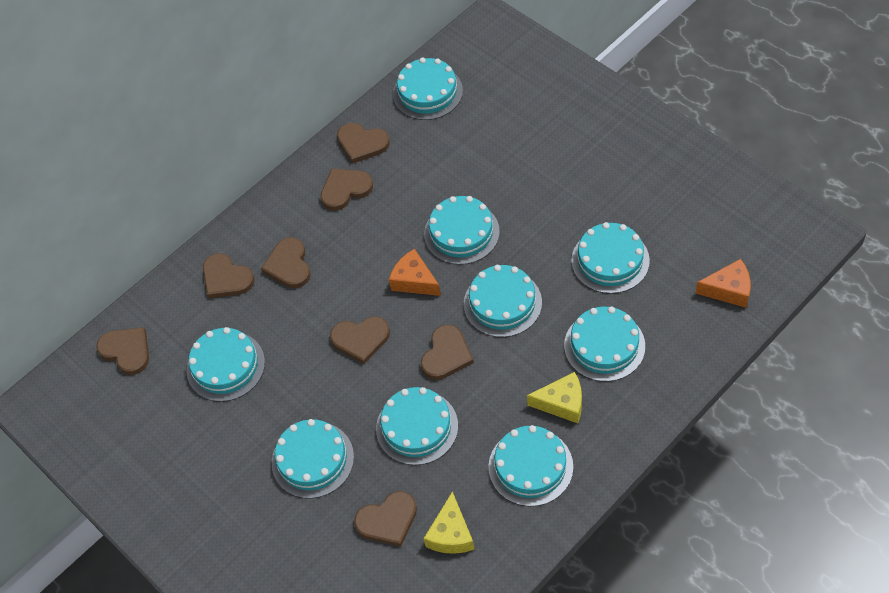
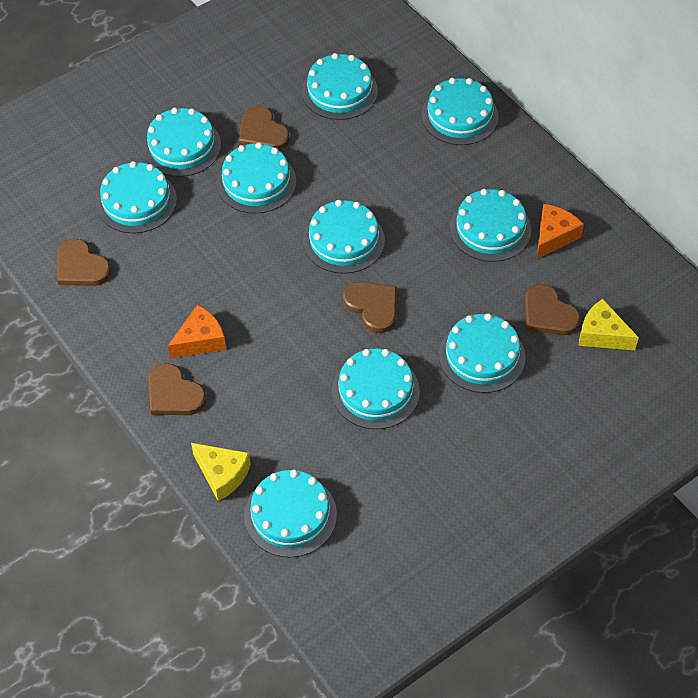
brown heart: 8 -> 5
turquoise cake: 9 -> 10

